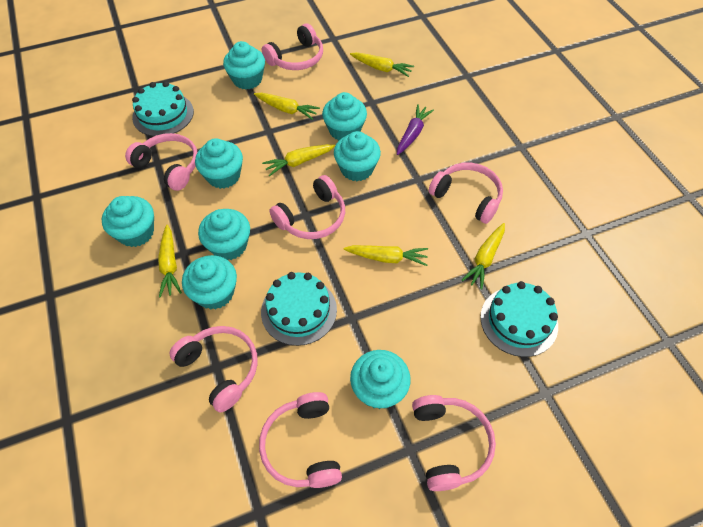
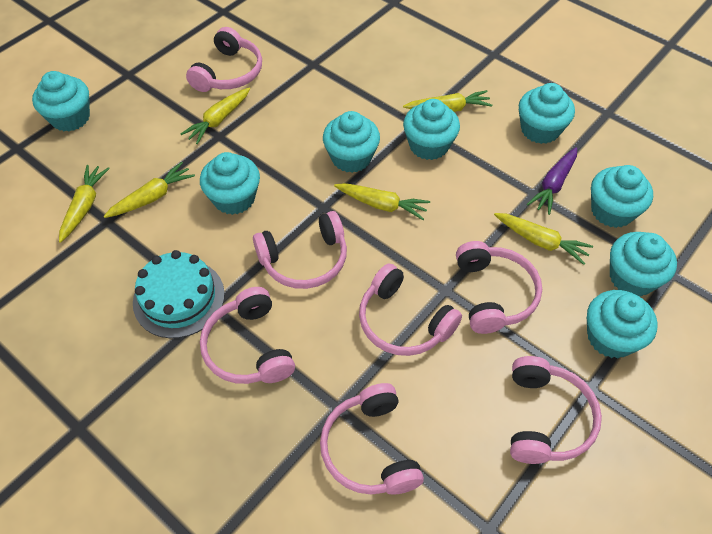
turquoise cake: 3 -> 1

